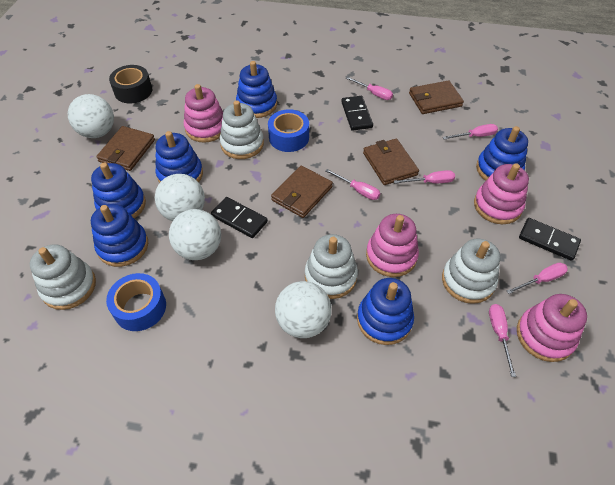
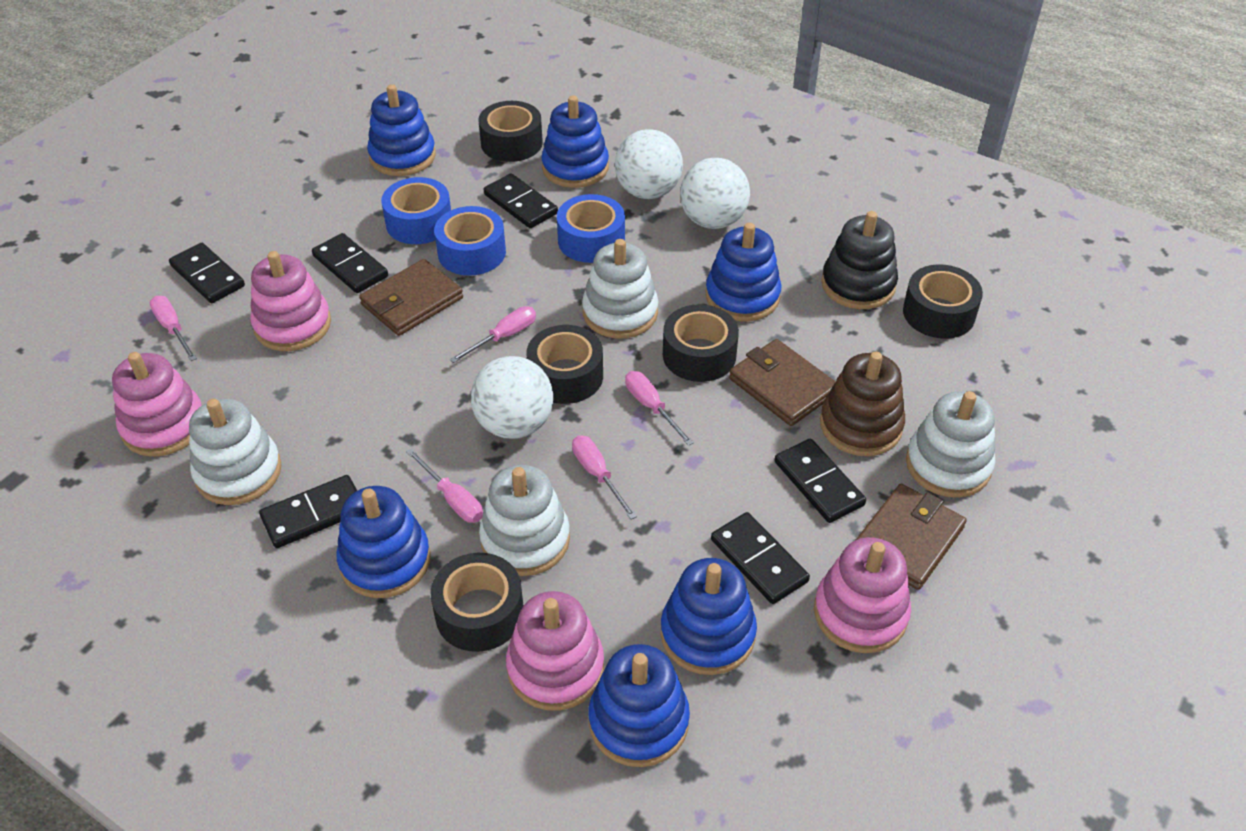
black domino: 3 -> 6
black stacking toy: 0 -> 1
black tape: 1 -> 5
blue tape: 2 -> 3
brown stacking toy: 0 -> 1
brown wallet: 4 -> 3
pink screwdriver: 6 -> 5
white ball: 4 -> 3

